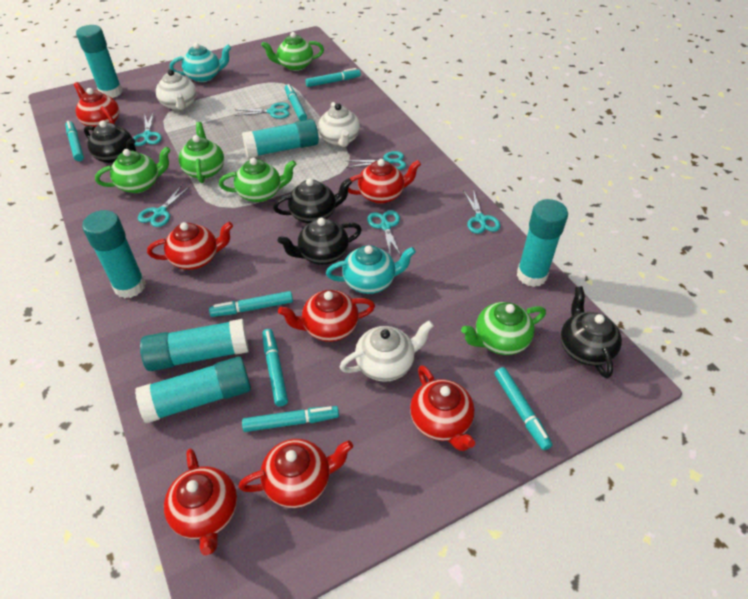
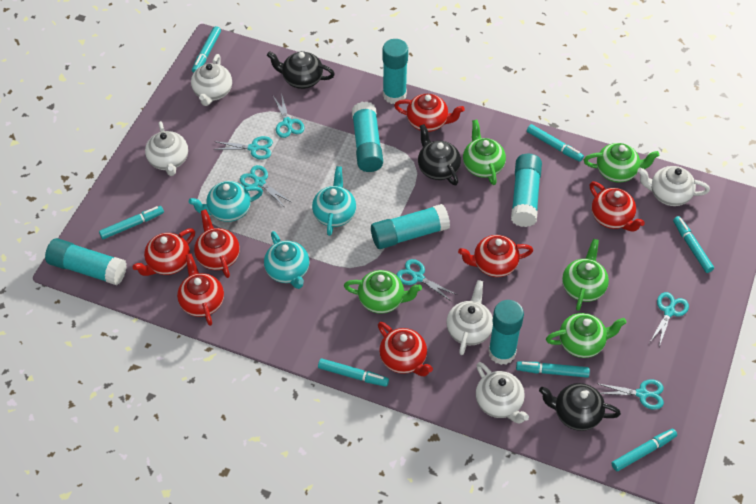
black teapot: 4 -> 3
turquoise teapot: 2 -> 3
white teapot: 3 -> 5

